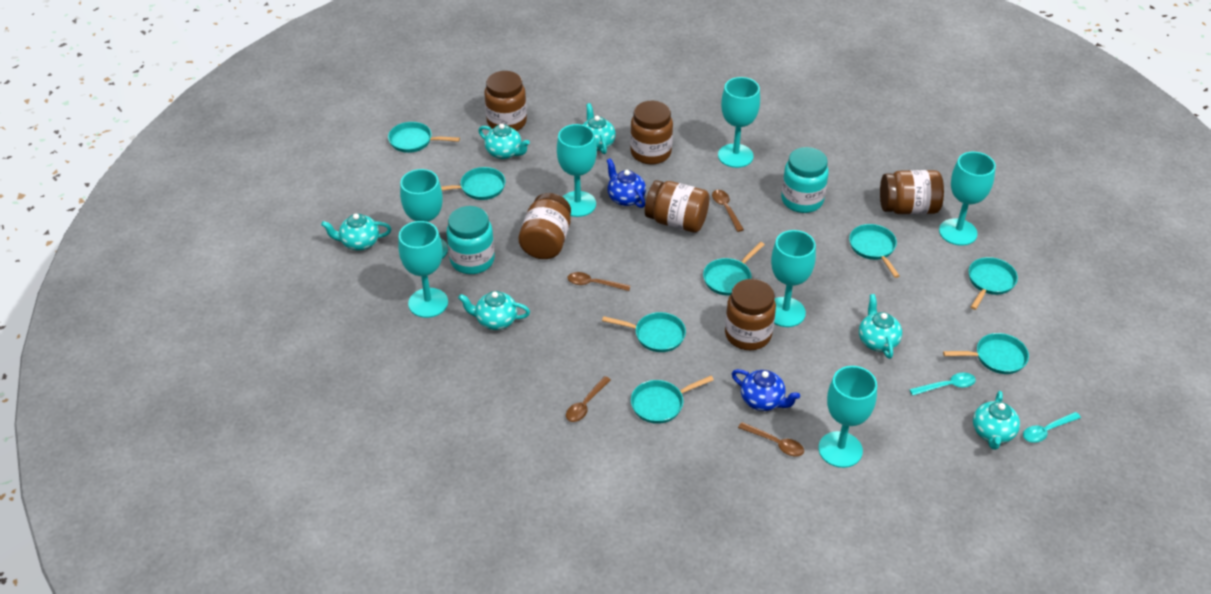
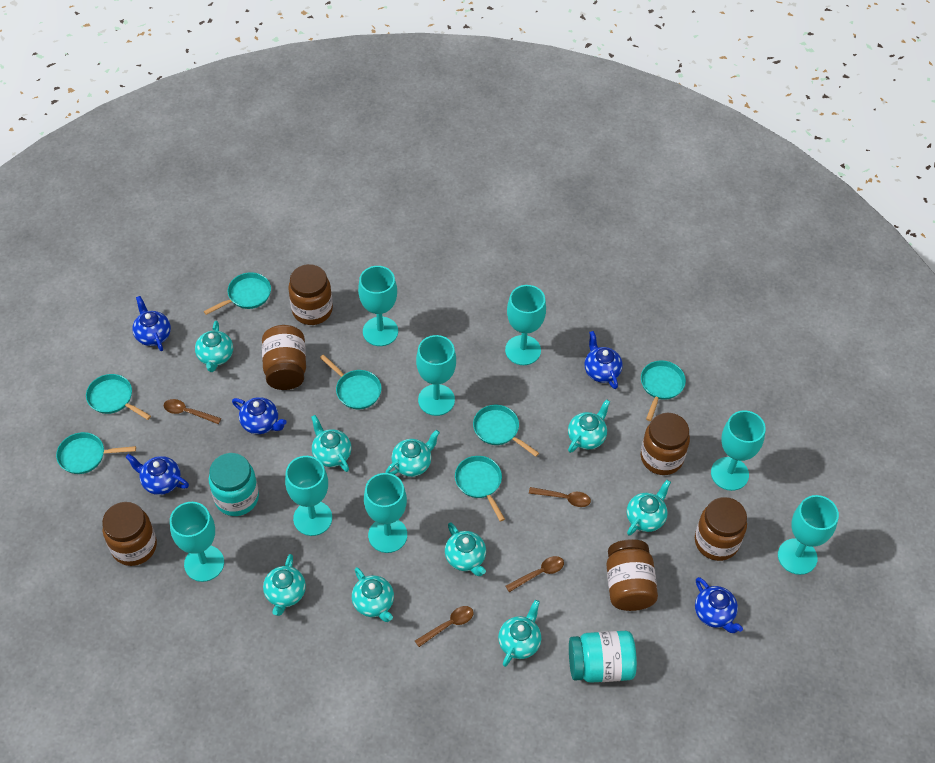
blue teapot: 2 -> 5
turquoise goblet: 7 -> 8
turquoise pan: 8 -> 7
turquoise spoon: 2 -> 0
turquoise teapot: 6 -> 9

